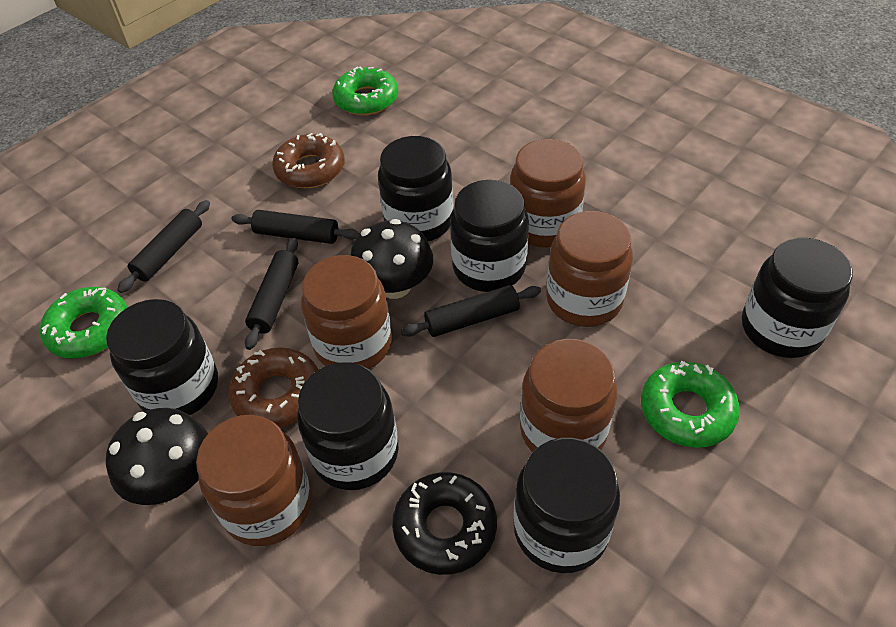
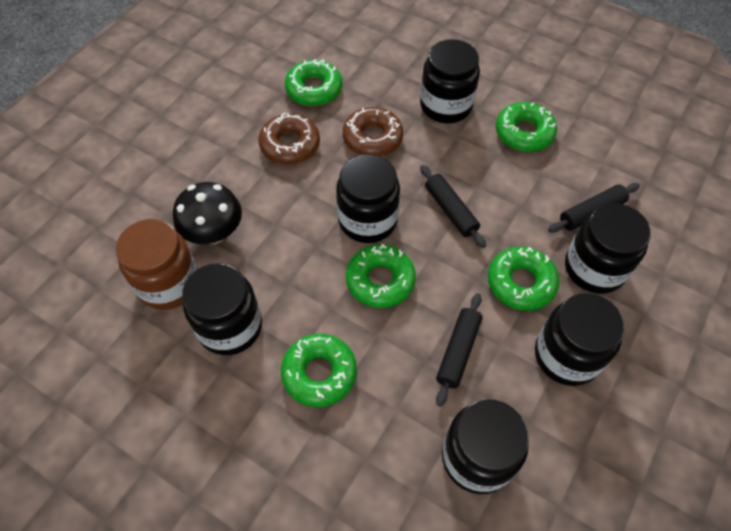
black donut: 1 -> 0
black mushroom: 2 -> 1
black rolling pin: 4 -> 3
brown jar: 5 -> 1
green donut: 3 -> 5

